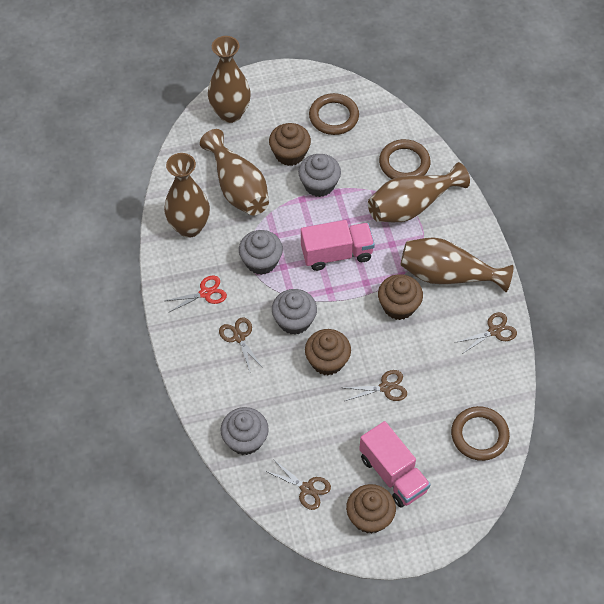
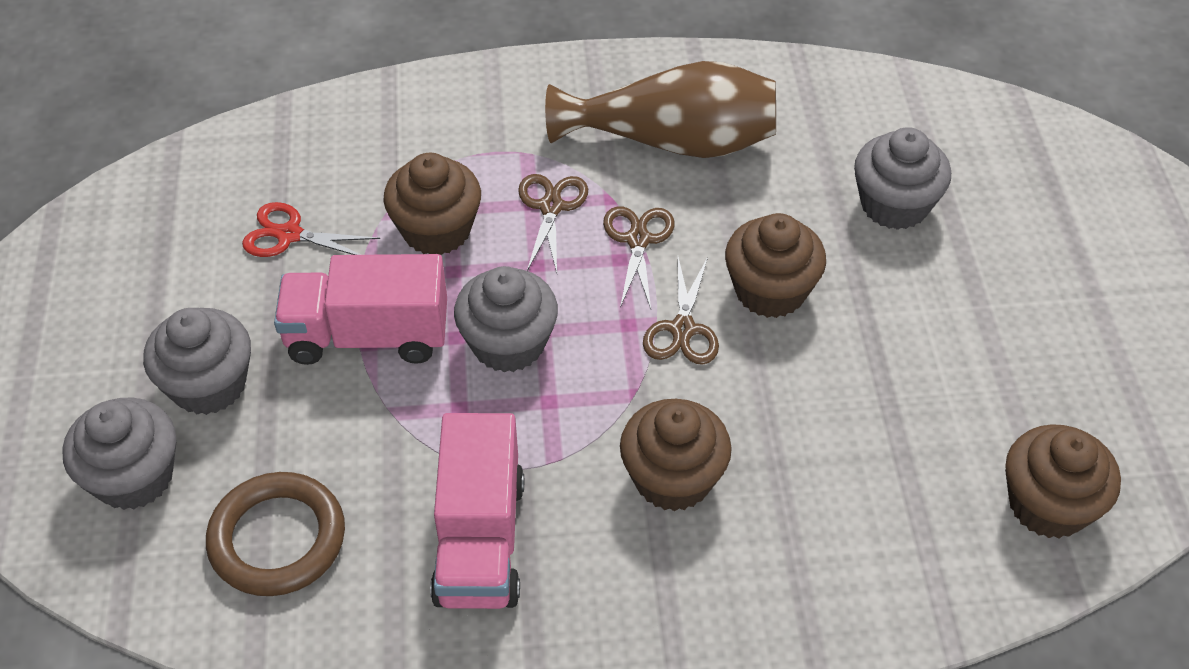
brown ring: 3 -> 1
brown scissors: 4 -> 3
brown vase: 5 -> 1

